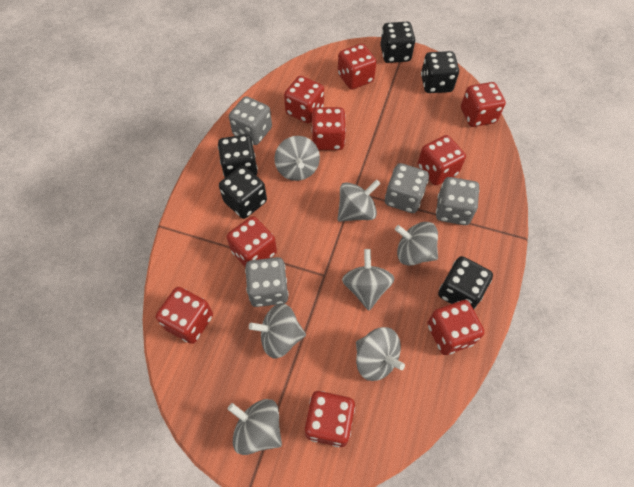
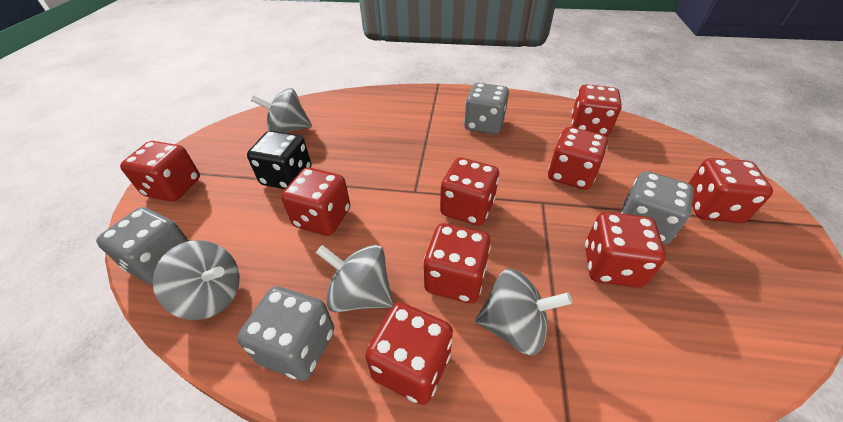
black dice: 5 -> 1
grey spinning top: 7 -> 4

